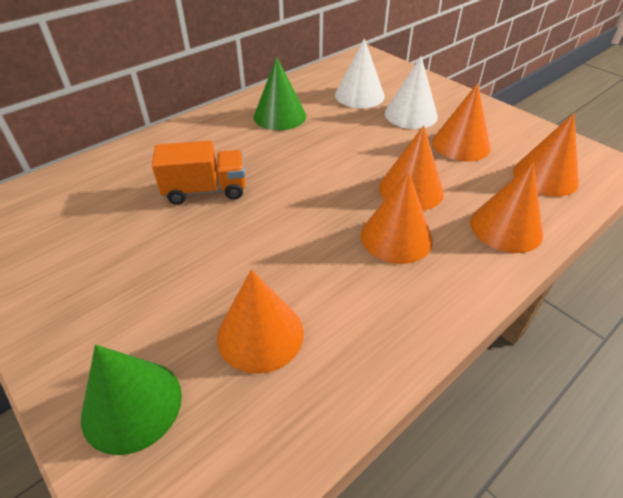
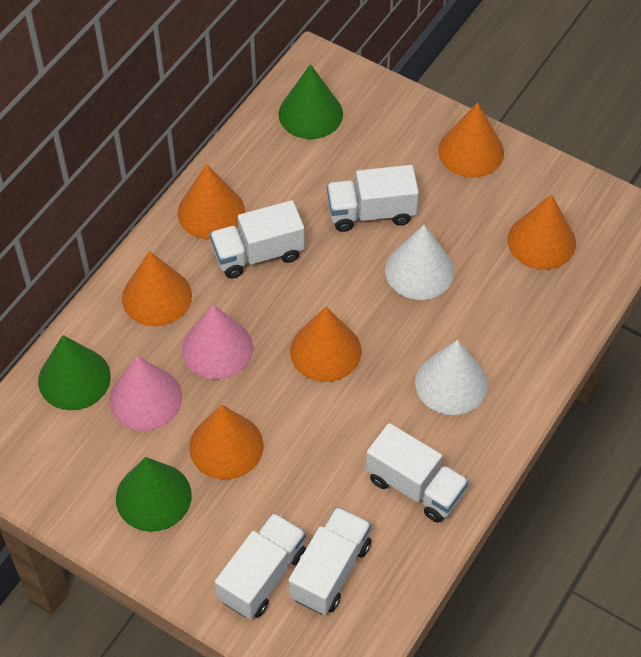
green cone: 2 -> 3
orange truck: 1 -> 0
pink cone: 0 -> 2
white truck: 0 -> 5

